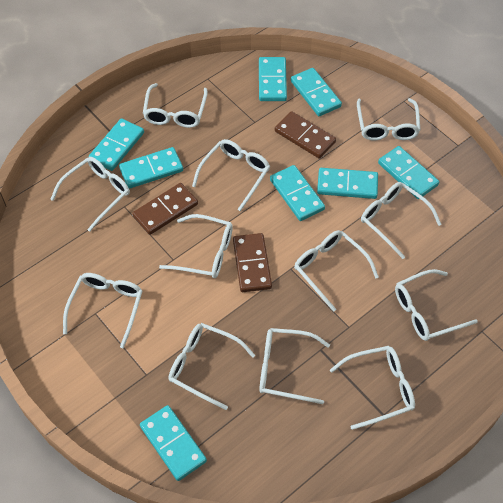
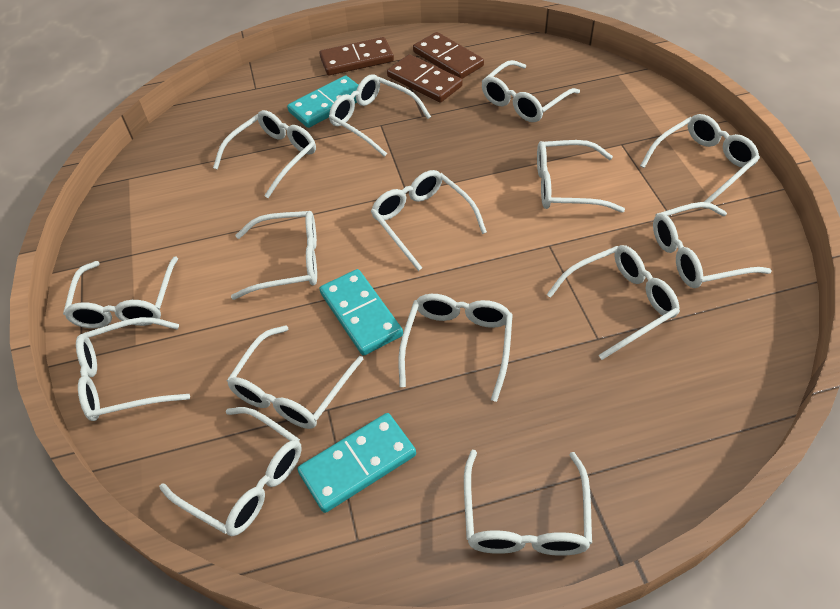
turquoise domino: 8 -> 3
white glasses: 12 -> 15

